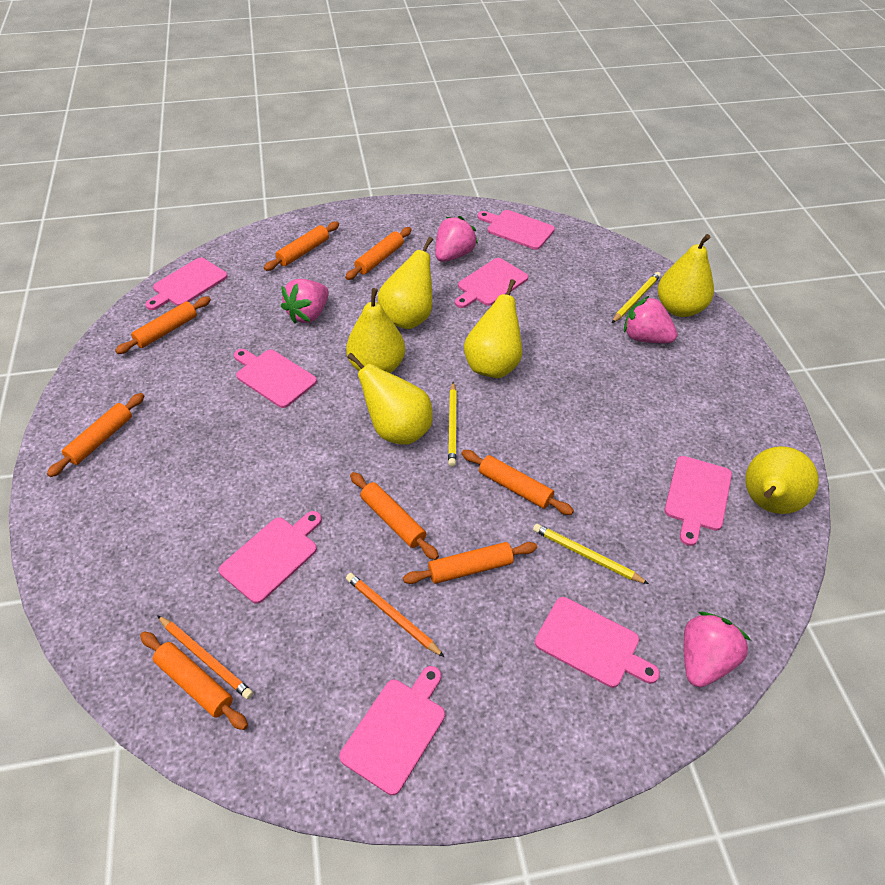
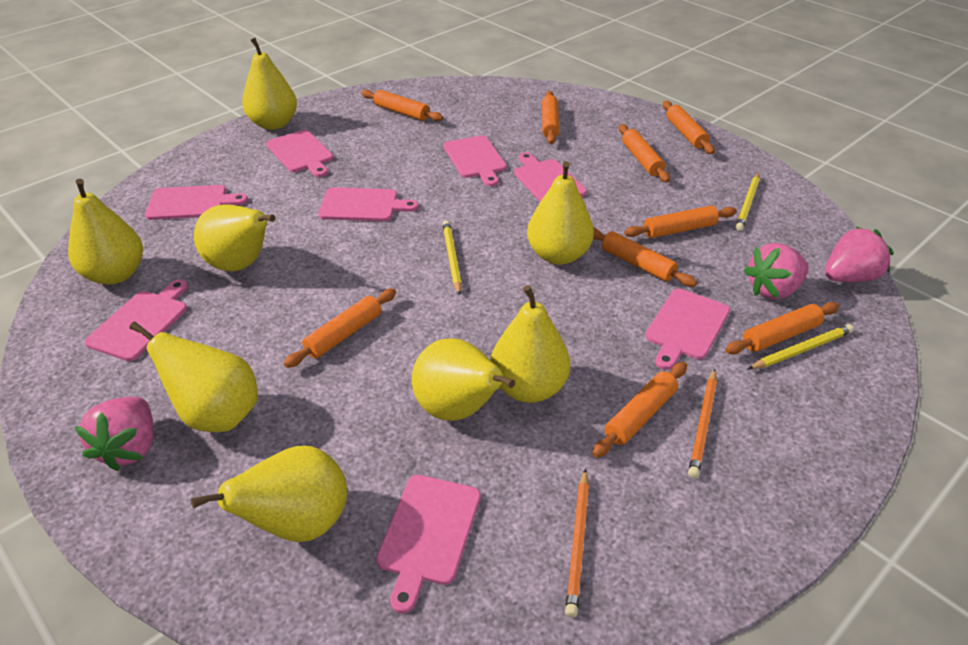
orange rolling pin: 8 -> 9
pink strawberry: 4 -> 3
yellow pear: 6 -> 8

